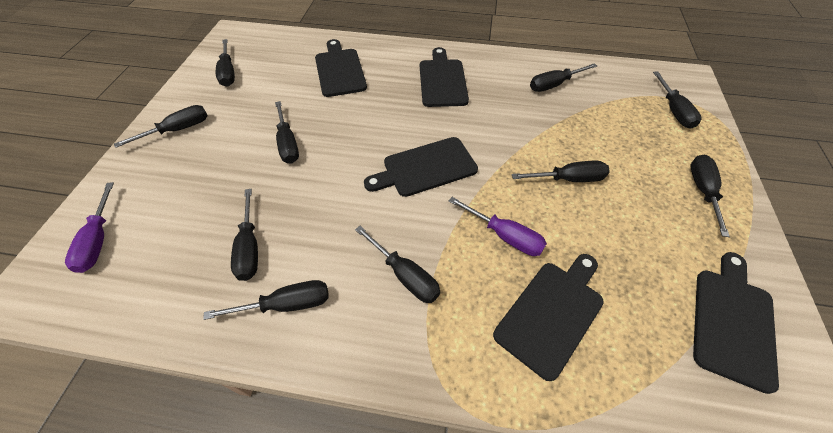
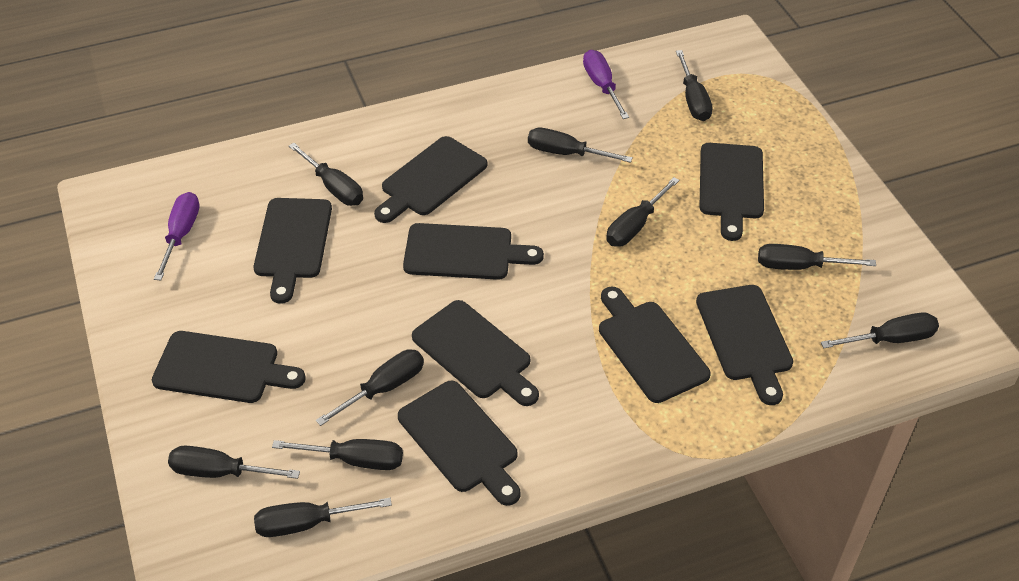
black cutting board: 5 -> 9

